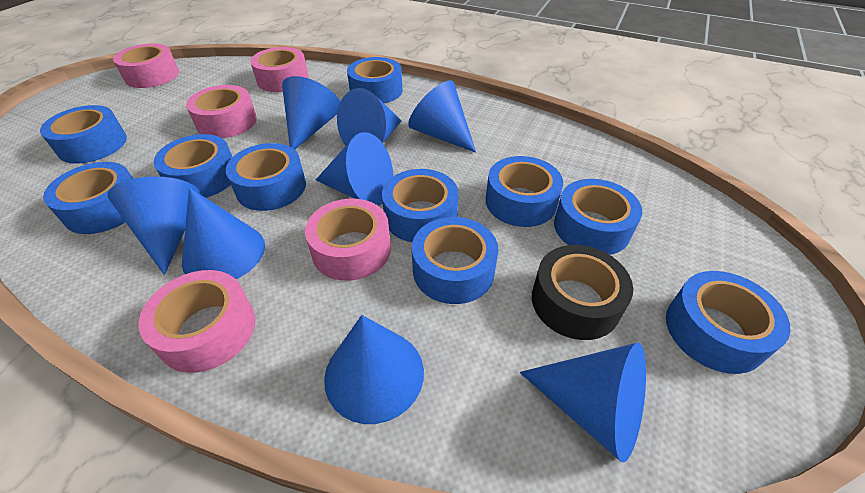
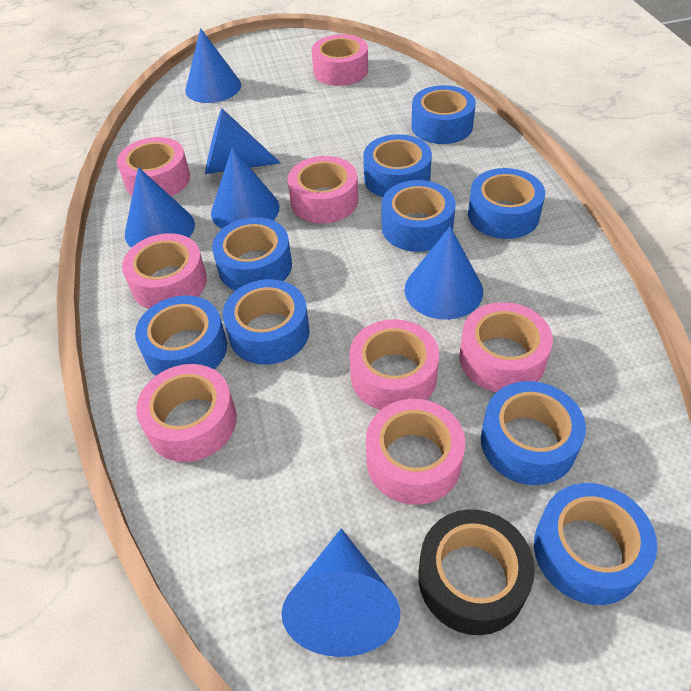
blue cone: 8 -> 6
blue tape: 10 -> 9
pink tape: 5 -> 8

